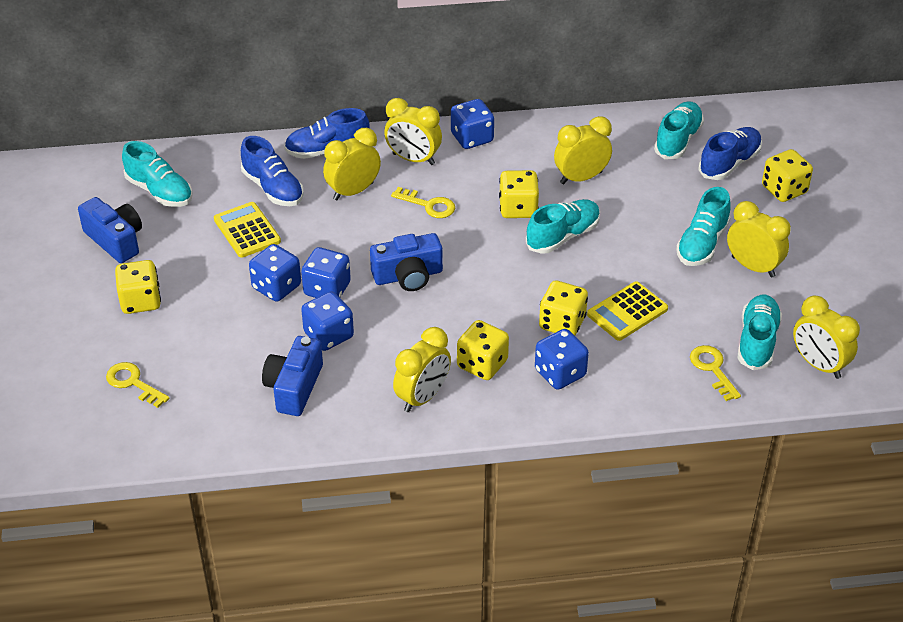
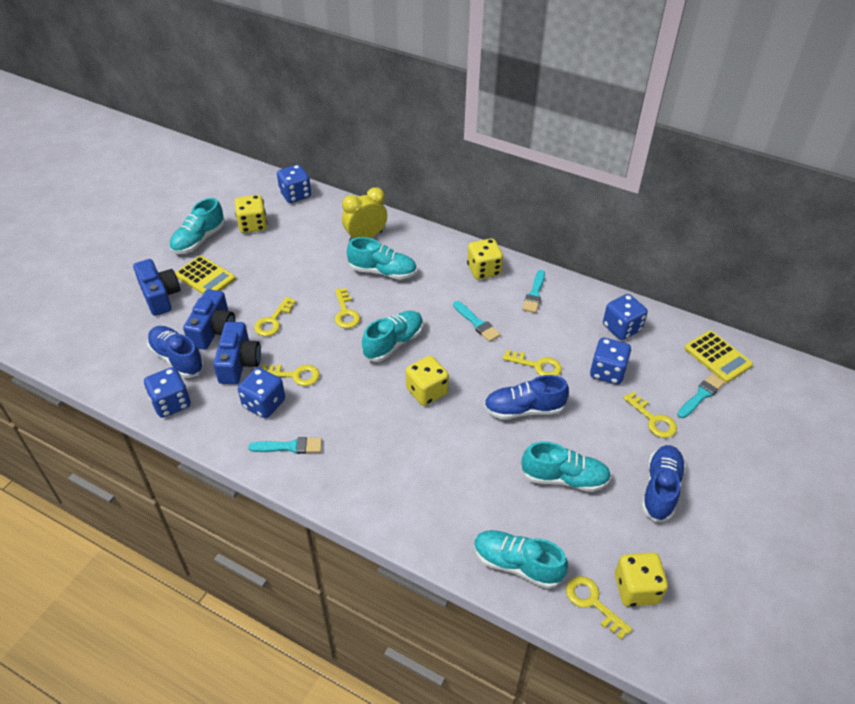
turquoise brush: 0 -> 4
yellow clock: 6 -> 1
yellow dice: 5 -> 4
yellow key: 3 -> 6

